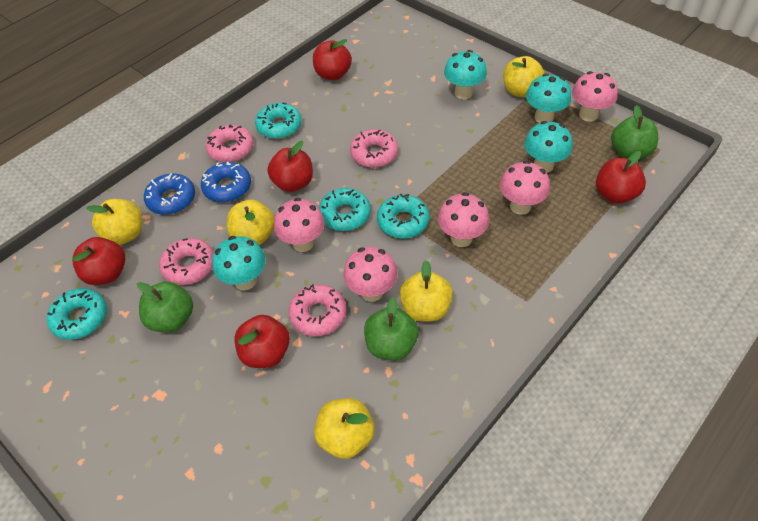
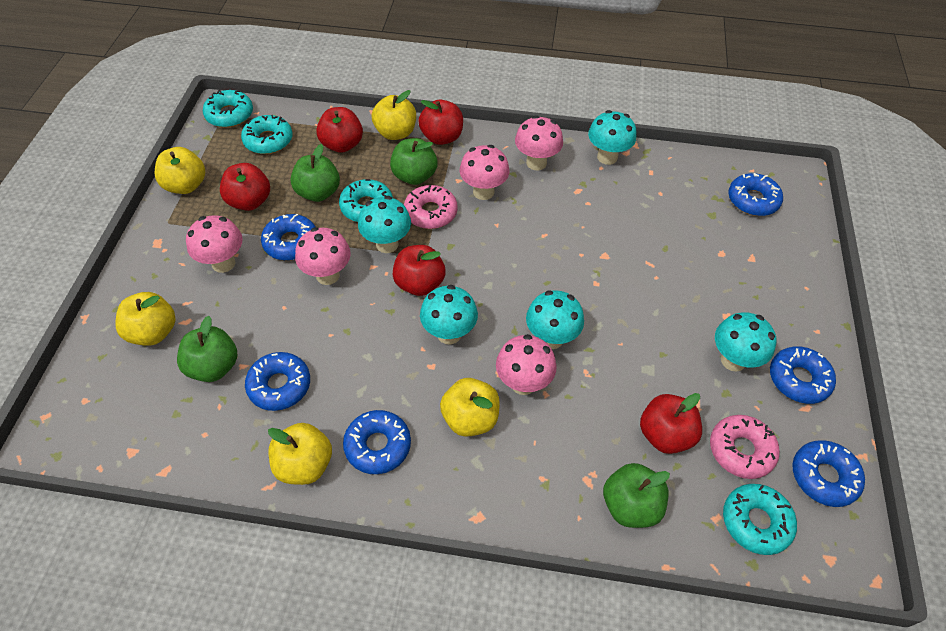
blue donut: 2 -> 6
green apple: 3 -> 4
pink donut: 4 -> 2
turquoise mushroom: 4 -> 5

